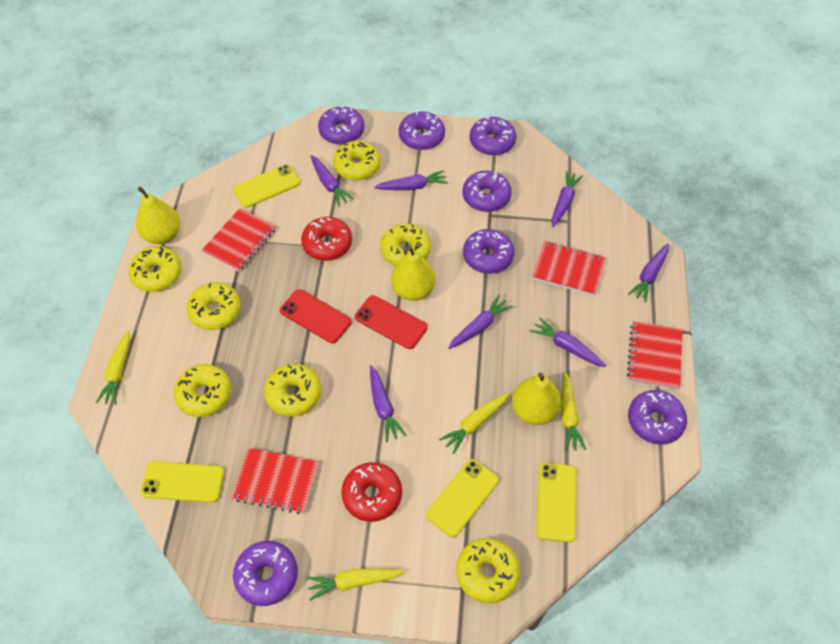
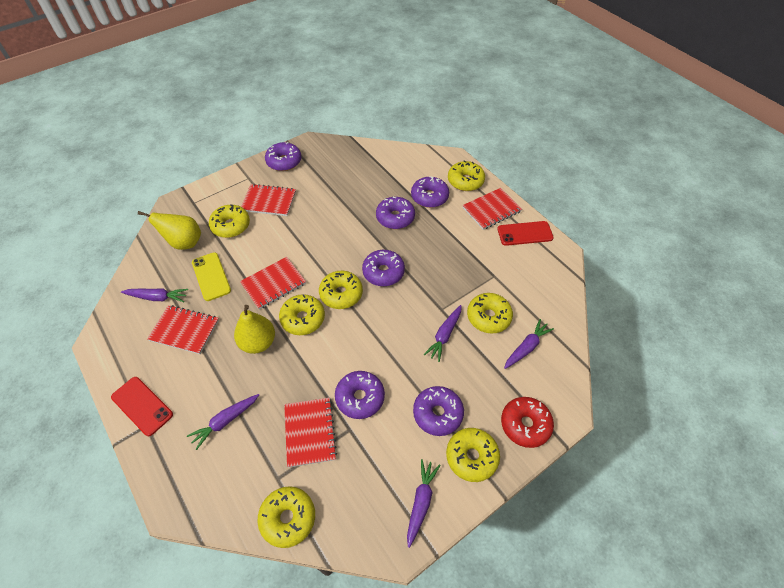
purple carrot: 7 -> 5
purple donut: 7 -> 6
red donut: 2 -> 1
red notebook: 4 -> 5
yellow carrot: 4 -> 0
yellow pear: 3 -> 2
yellow phone: 4 -> 1

